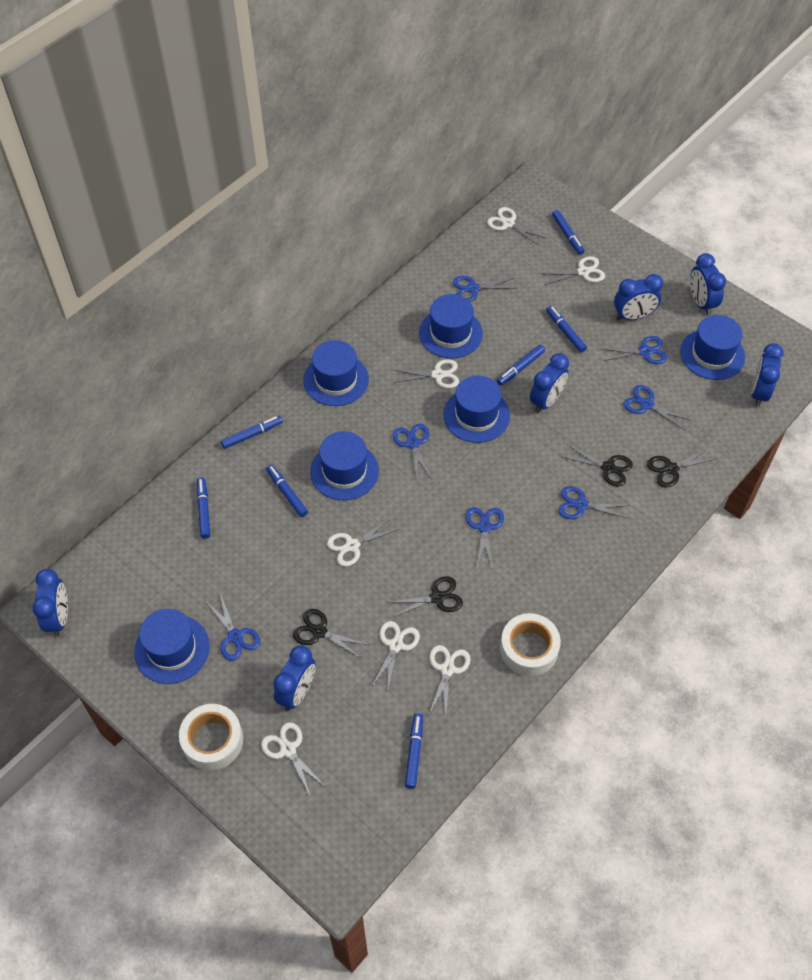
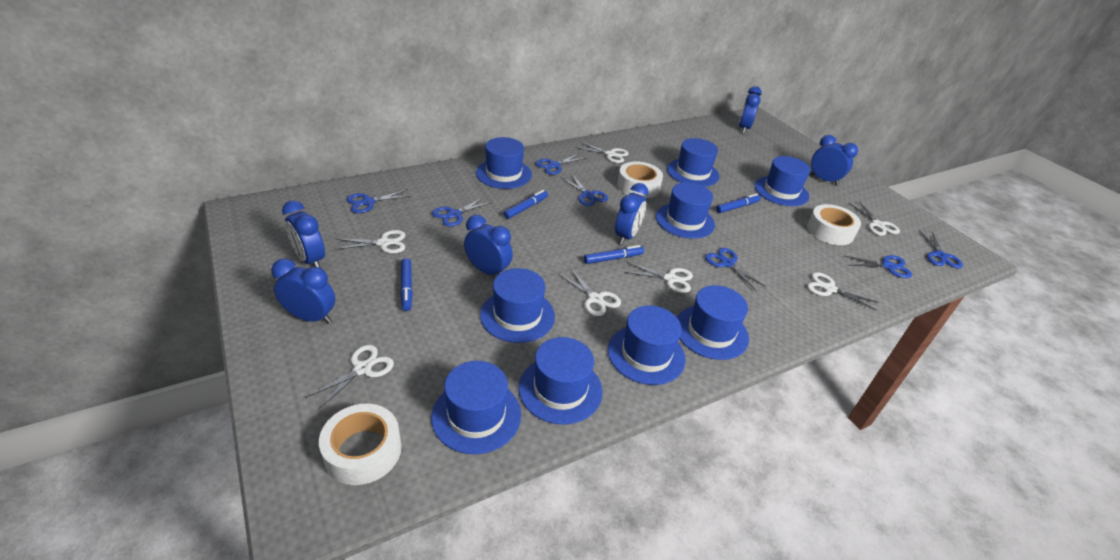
black scissors: 4 -> 0
blue hat: 6 -> 9
blue marker: 7 -> 4
white tape: 2 -> 3

